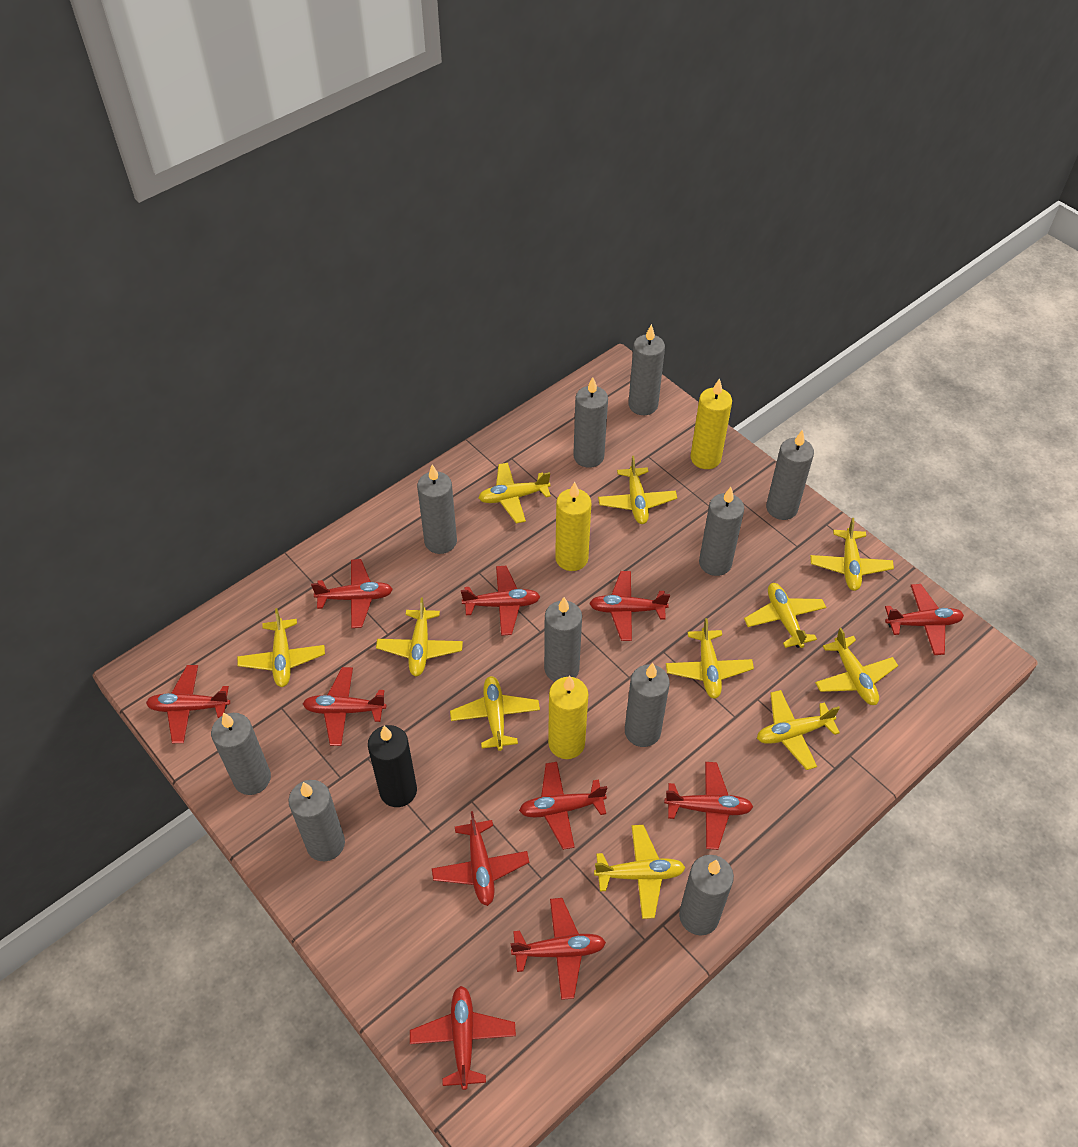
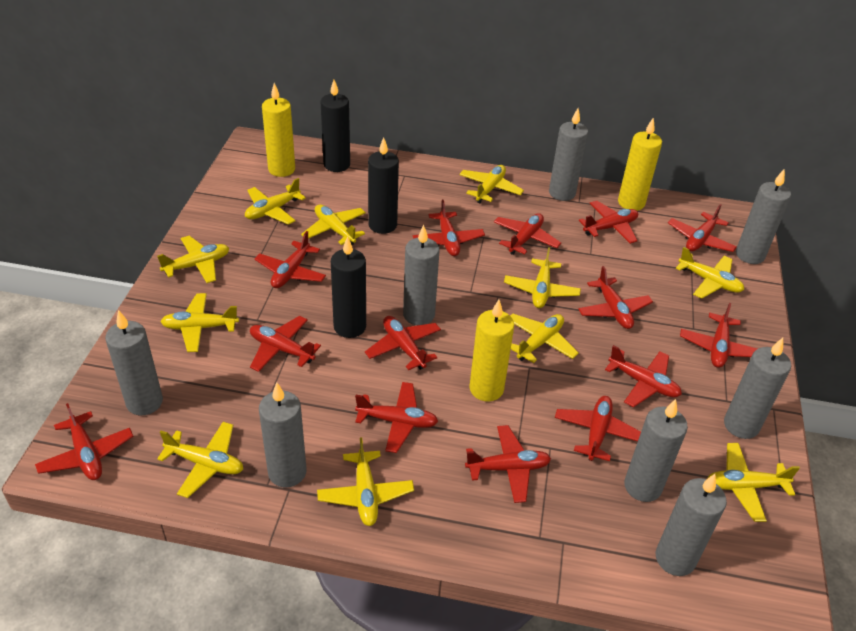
black candle: 1 -> 3
grey candle: 10 -> 8
red plane: 11 -> 14

